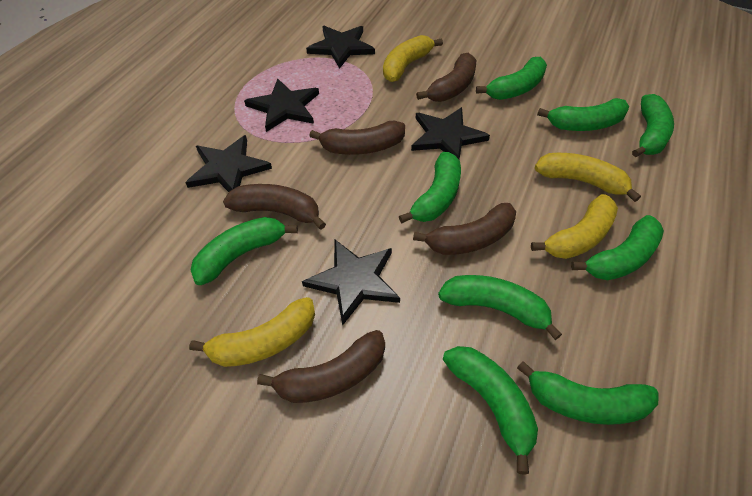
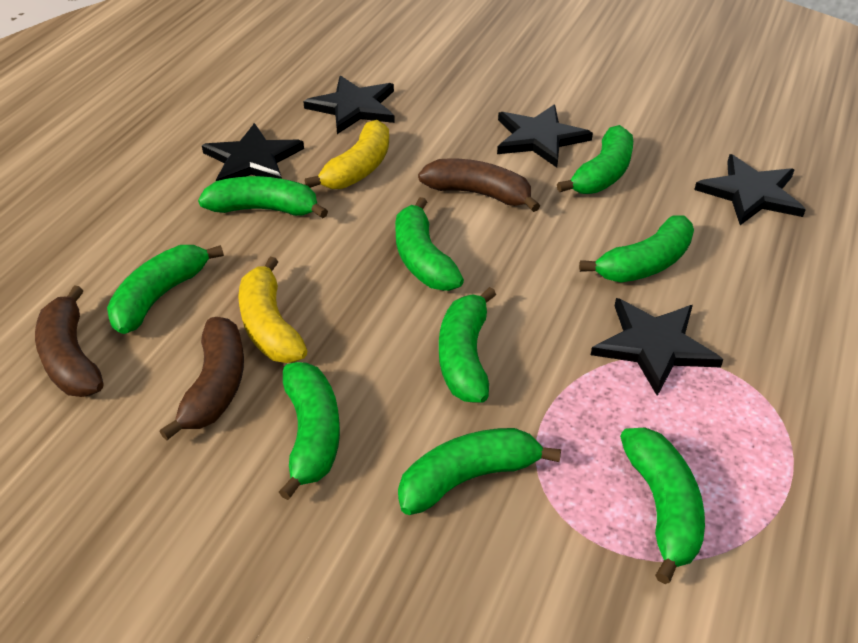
brown banana: 5 -> 3
yellow banana: 4 -> 2

